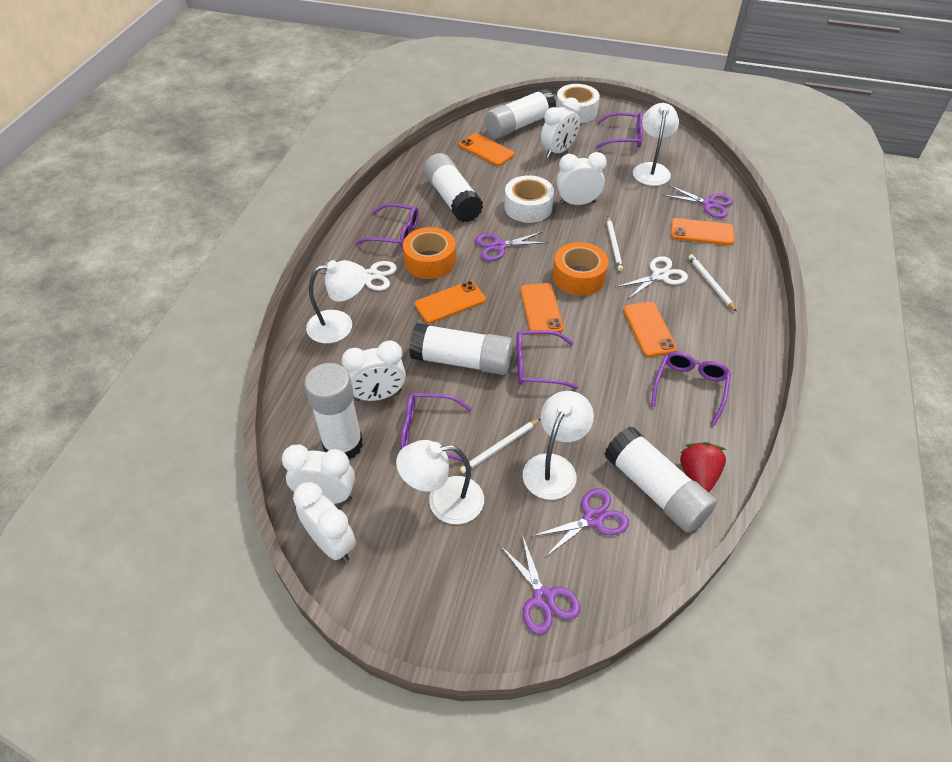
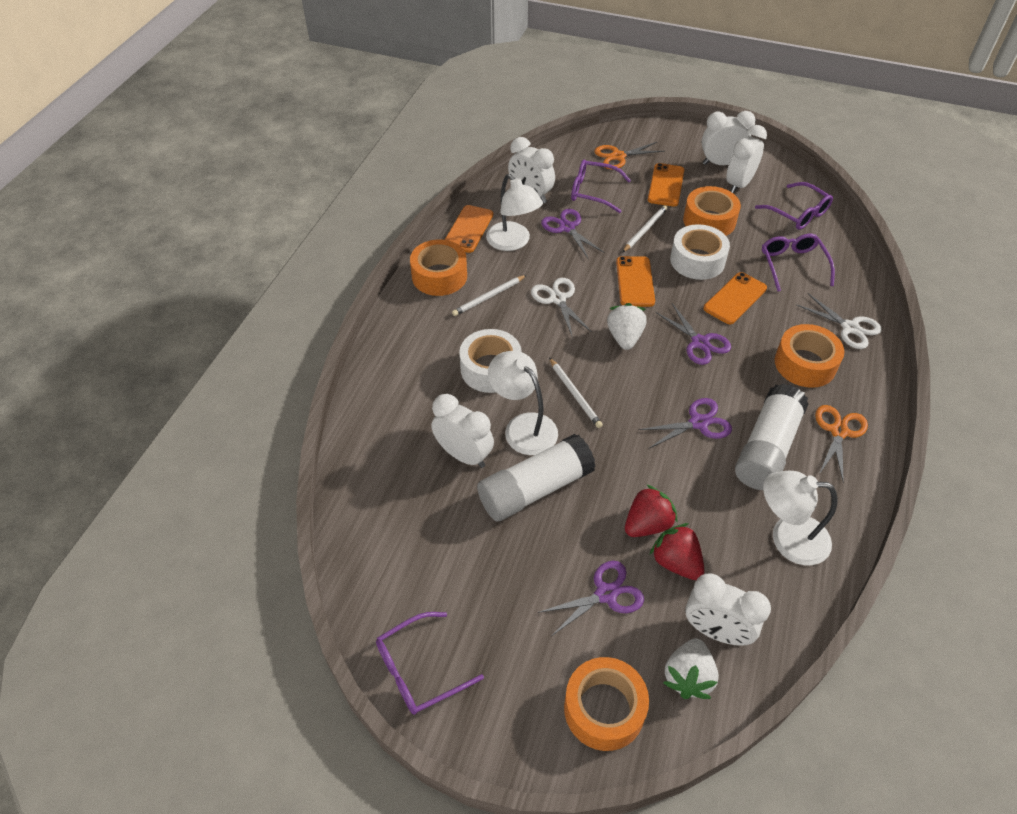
orange phone: 5 -> 4
orange scissors: 0 -> 2
orange tape: 2 -> 4
purple glasses: 5 -> 4
red strawberry: 1 -> 2
white glue stick: 5 -> 2
white lamp: 4 -> 3
white strawberry: 0 -> 2

